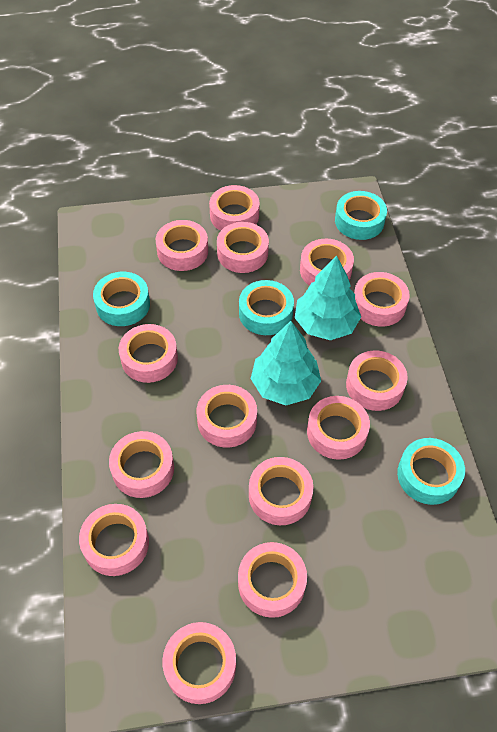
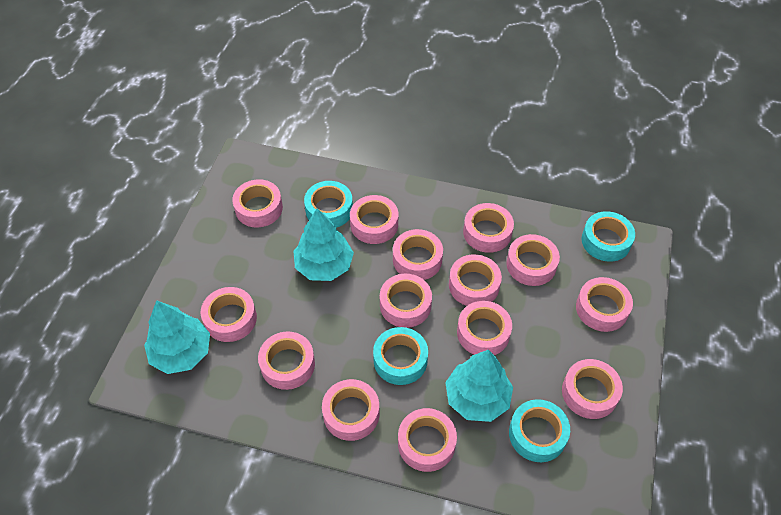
turquoise tree: 2 -> 3

